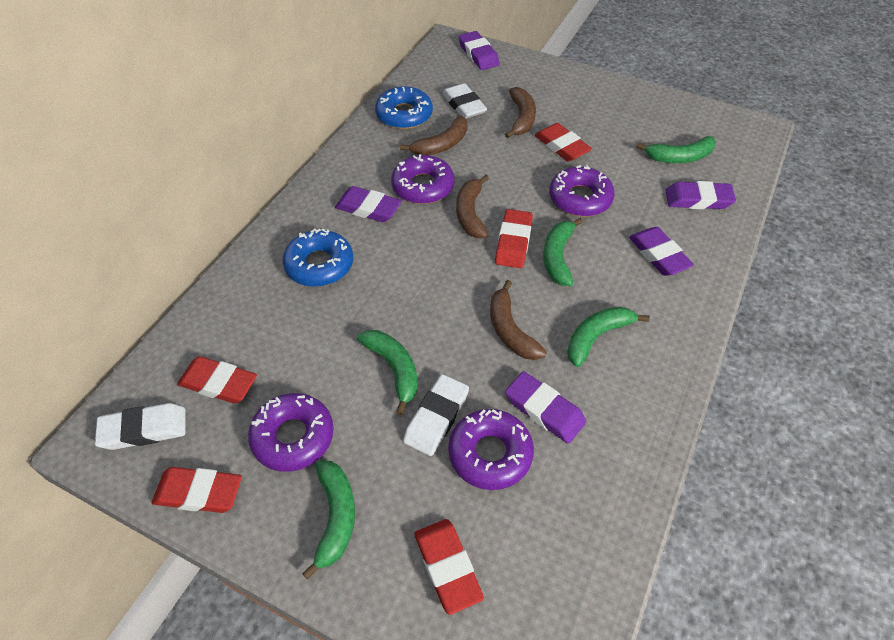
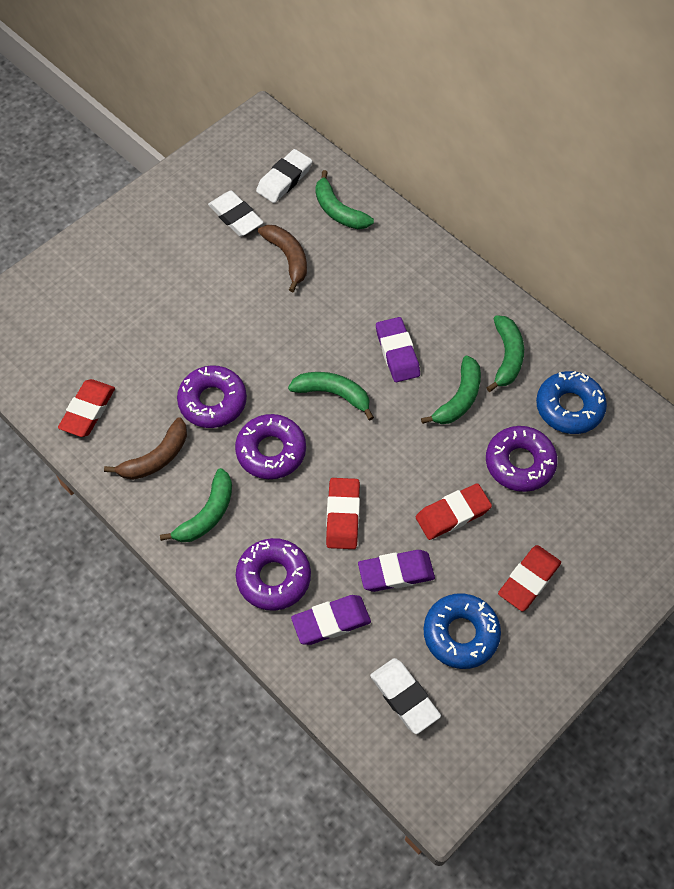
brown banana: 4 -> 2
purple eraser: 5 -> 3
red eraser: 5 -> 4

